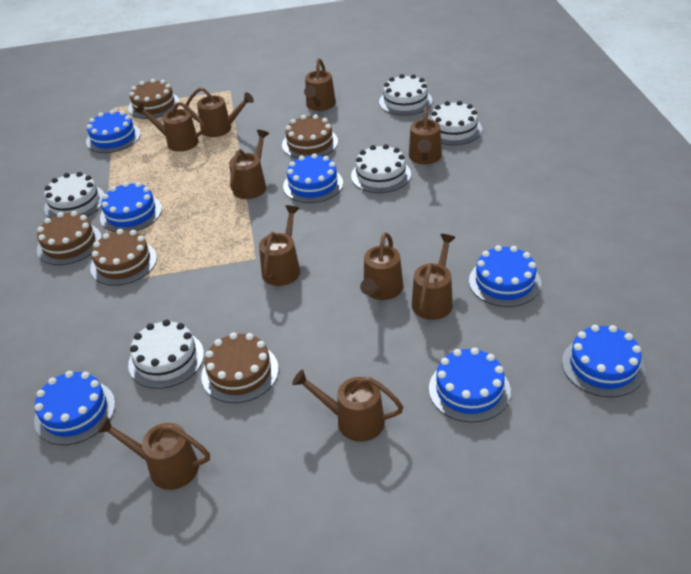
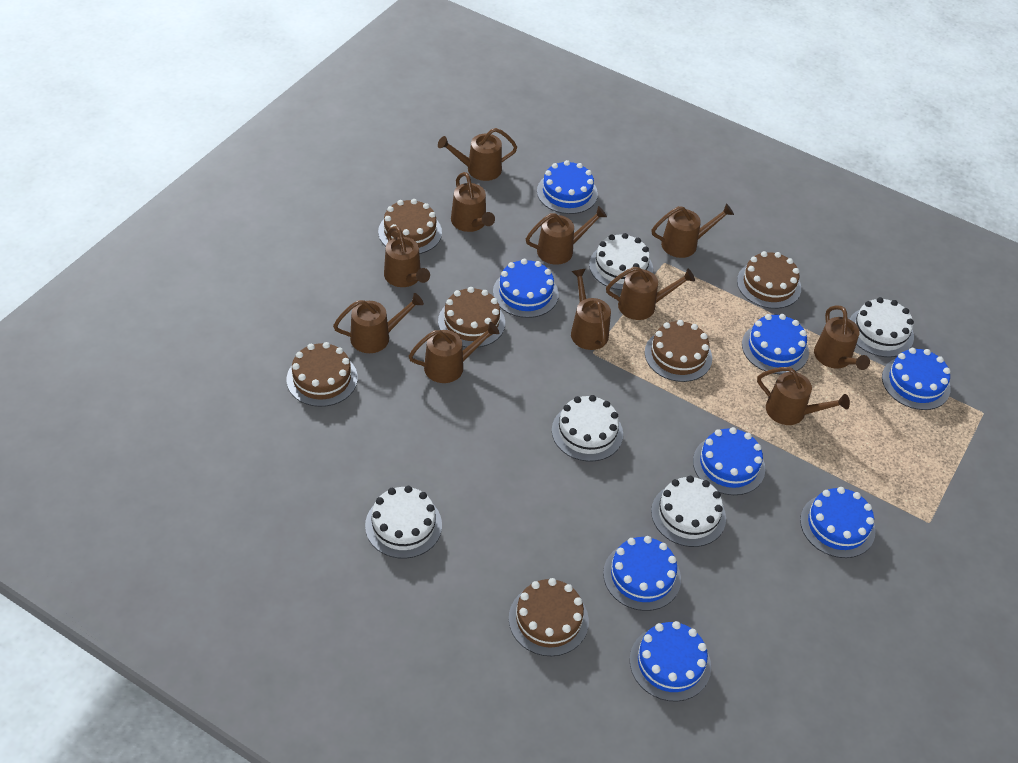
blue cake: 7 -> 8
brown cake: 5 -> 6
brown watering can: 10 -> 11

